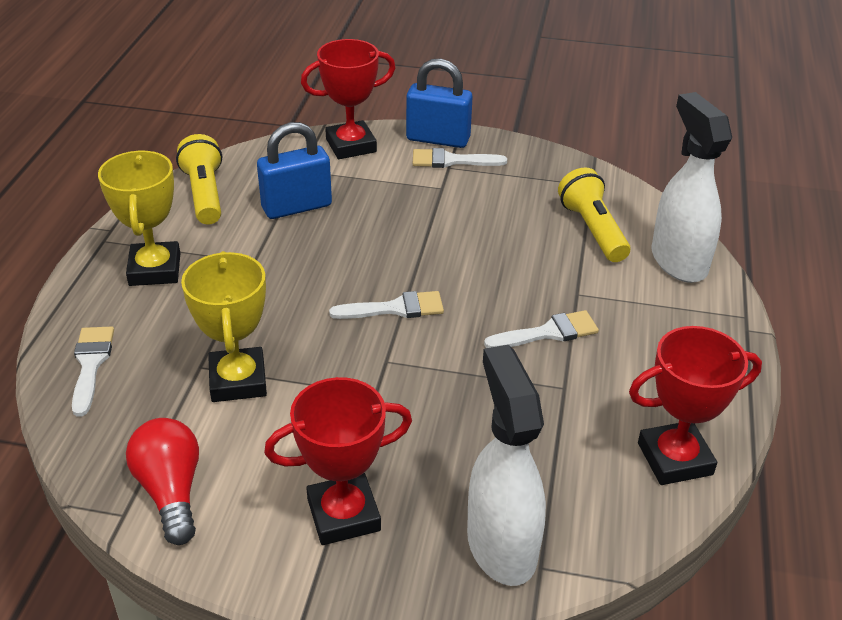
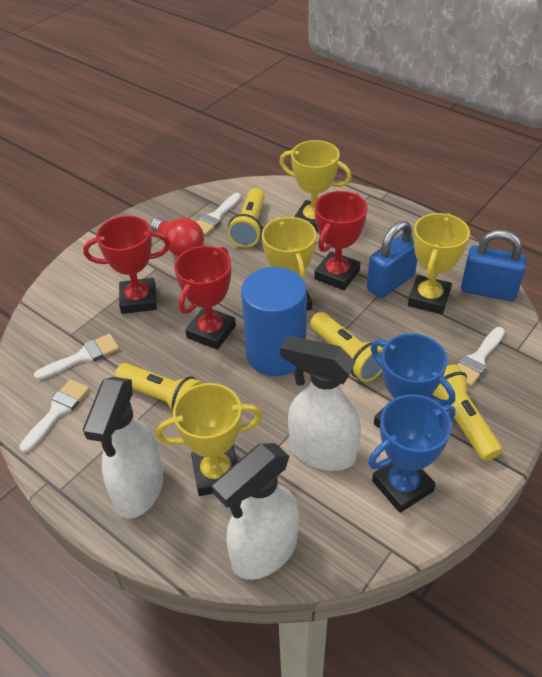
blue cylinder: 0 -> 1
blue trophy: 0 -> 2
white spray bottle: 2 -> 3
yellow flashlight: 2 -> 4
yellow trophy: 2 -> 4

